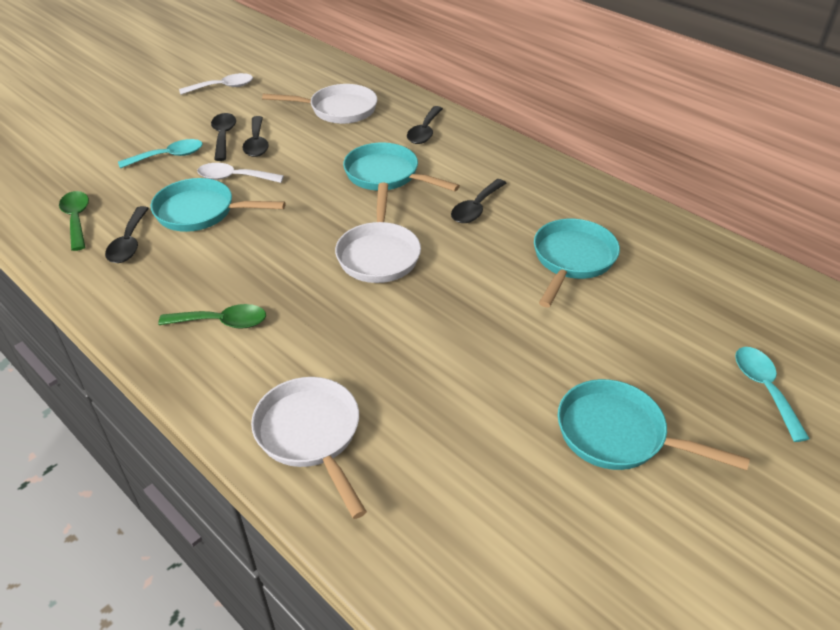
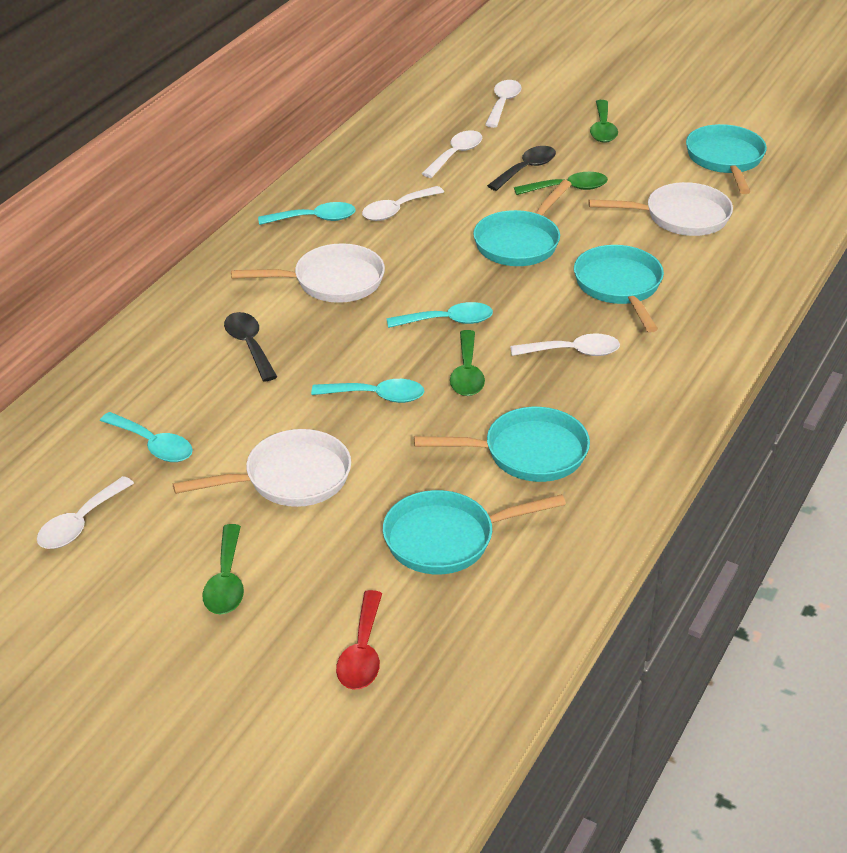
black spoon: 5 -> 2
green spoon: 2 -> 4
red spoon: 0 -> 1
turquoise pan: 4 -> 5
turquoise spoon: 2 -> 4
white spoon: 2 -> 5

